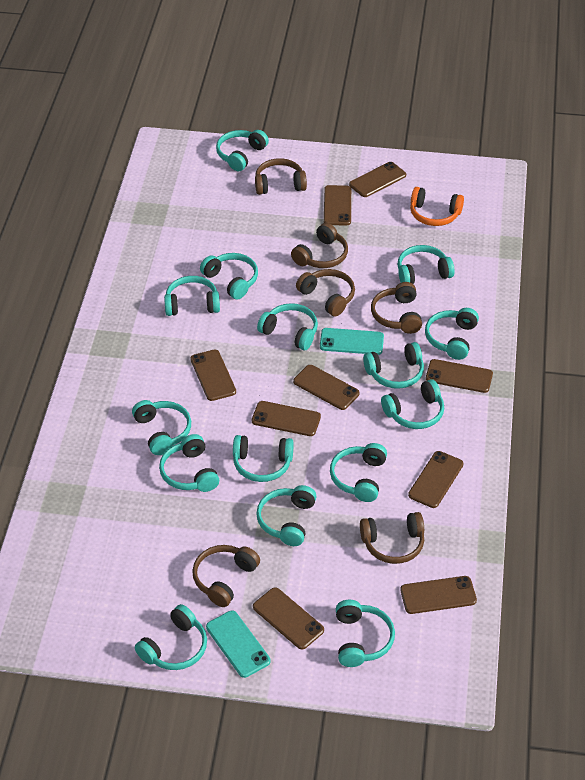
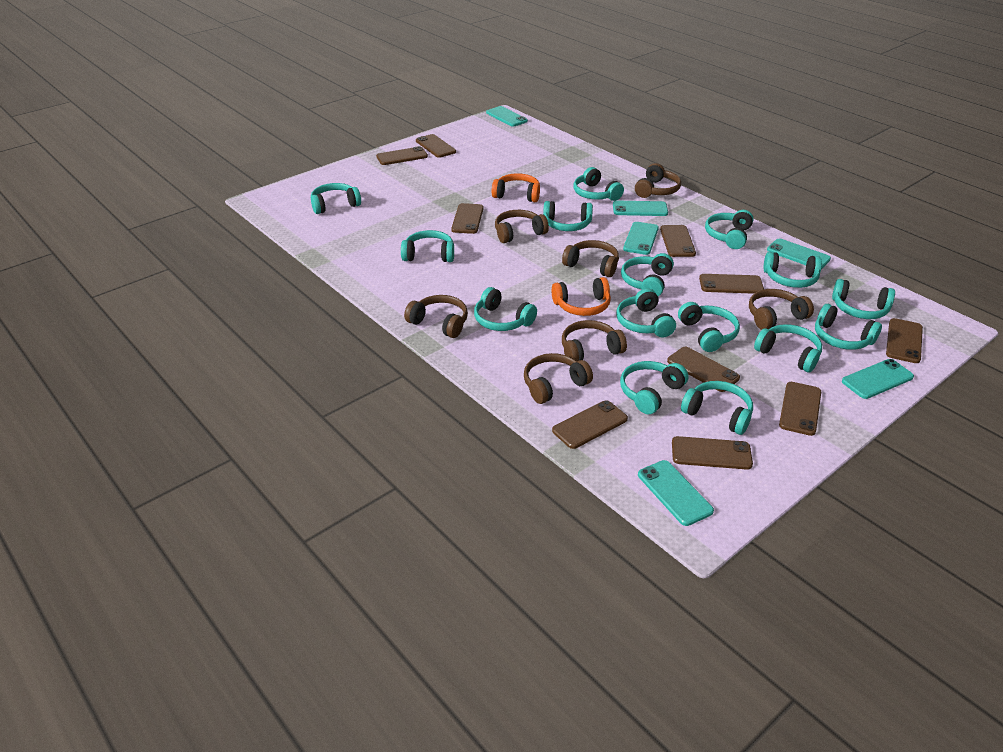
brown headphones: 6 -> 7
brown phone: 9 -> 10
orange headphones: 1 -> 2
turquoise phone: 2 -> 6

